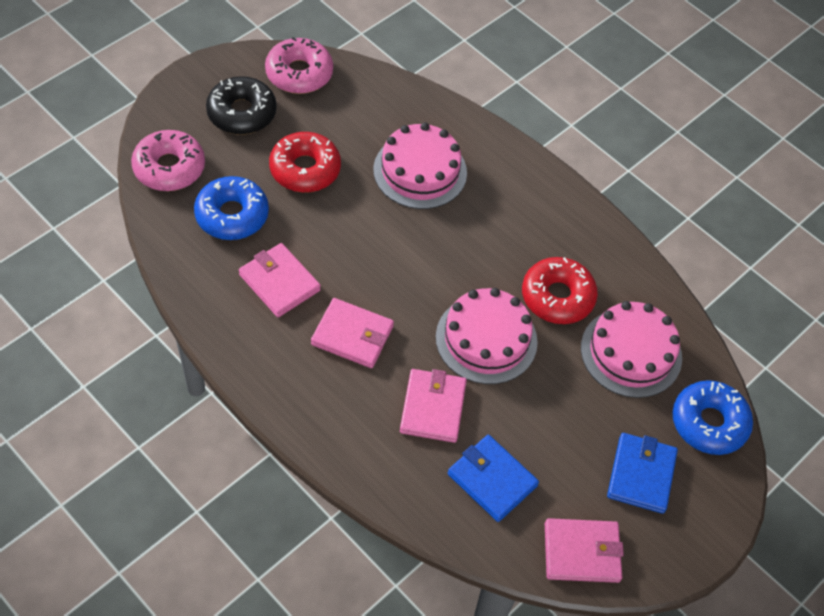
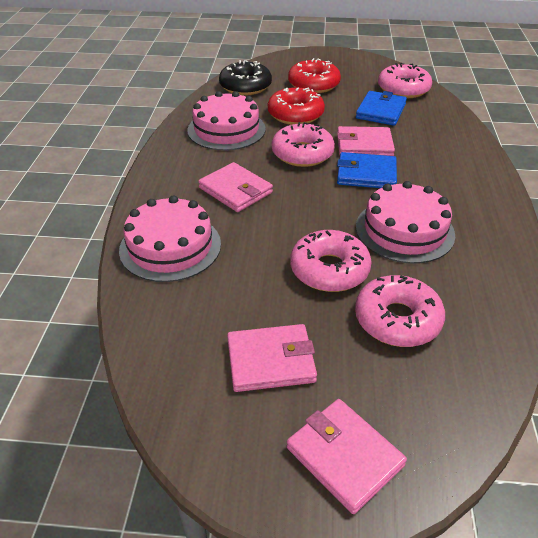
blue donut: 2 -> 0
pink donut: 2 -> 4

